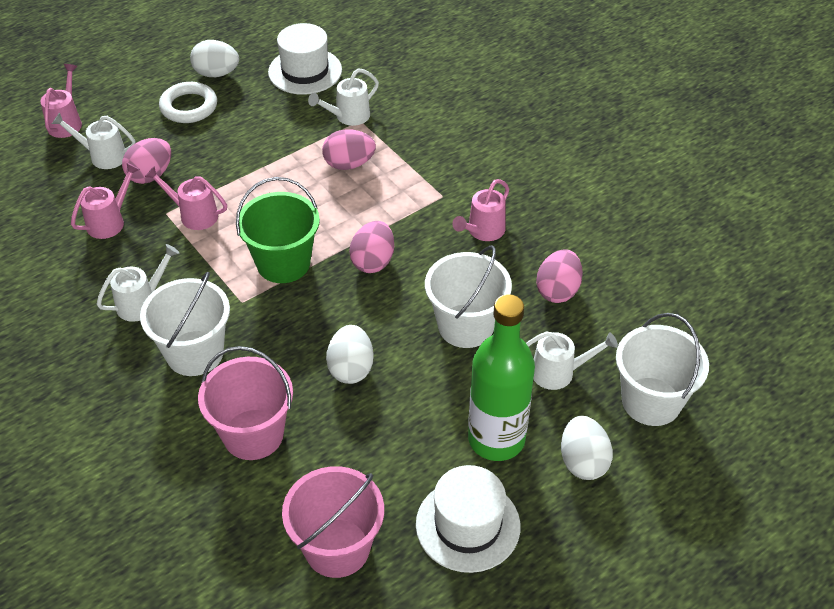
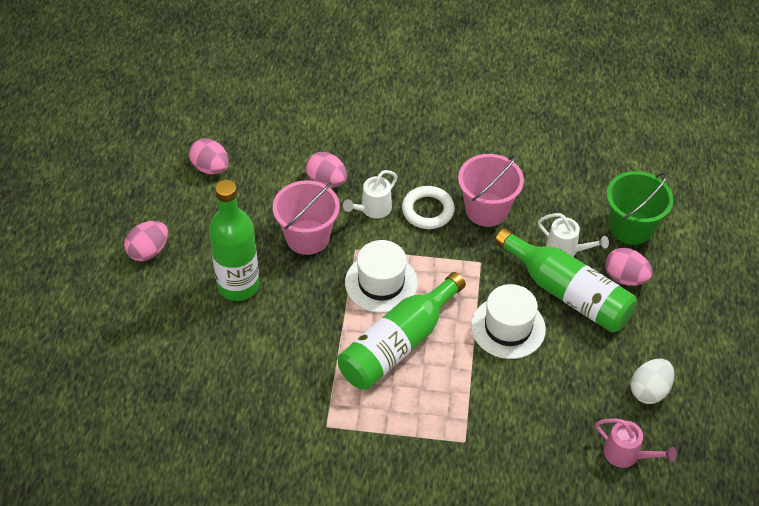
green bottle: 1 -> 3
pink watering can: 4 -> 1
white bucket: 3 -> 0
white egg: 3 -> 1
white watering can: 4 -> 2

